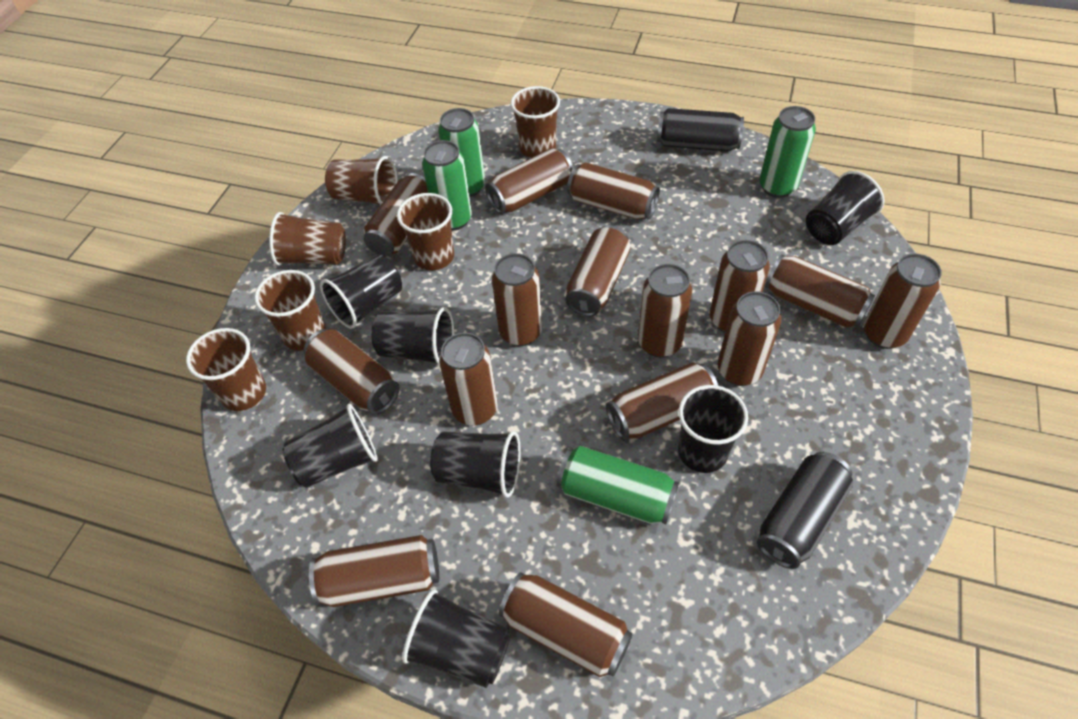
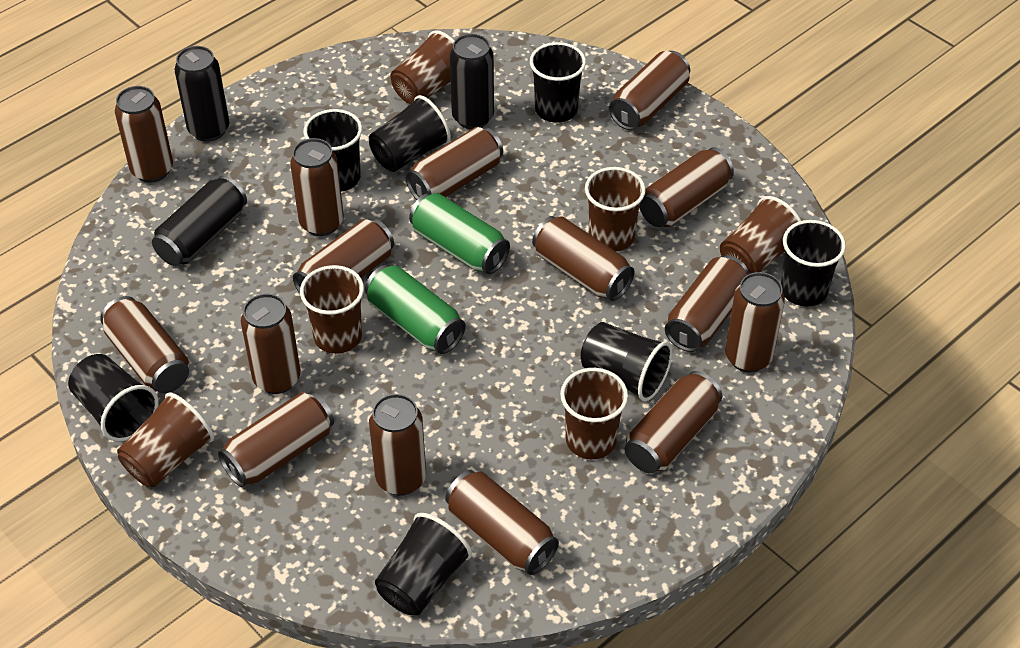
black can: 2 -> 3
green can: 4 -> 2

